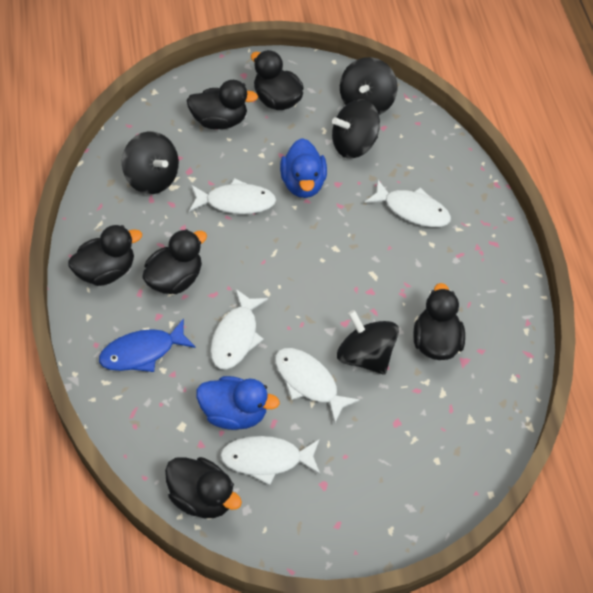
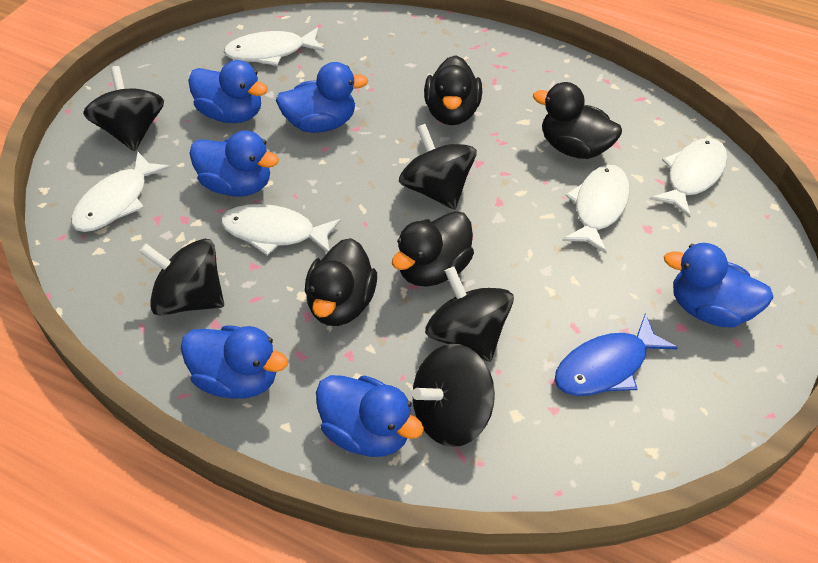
black duck: 6 -> 4
black spinning top: 4 -> 5
blue duck: 2 -> 6

